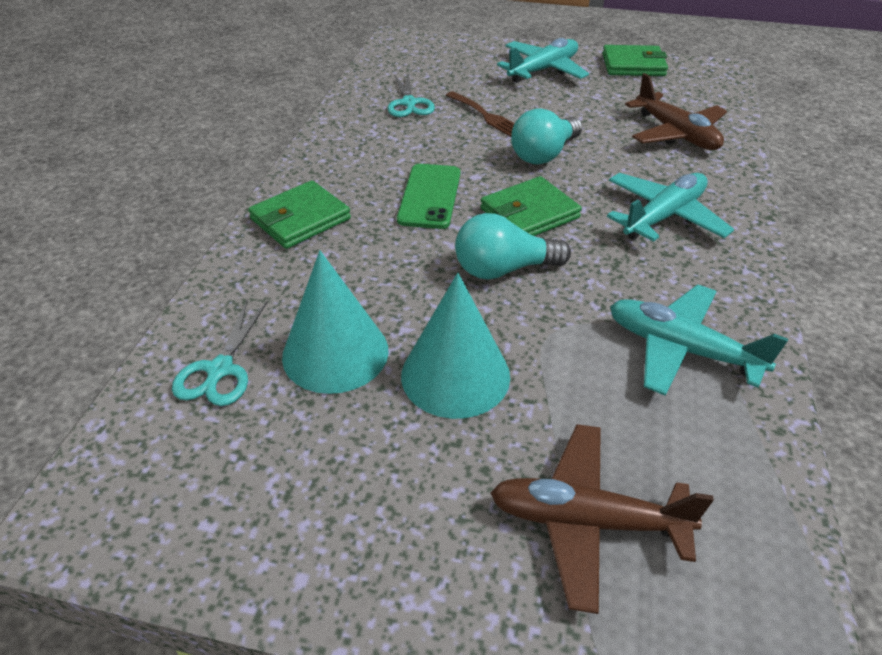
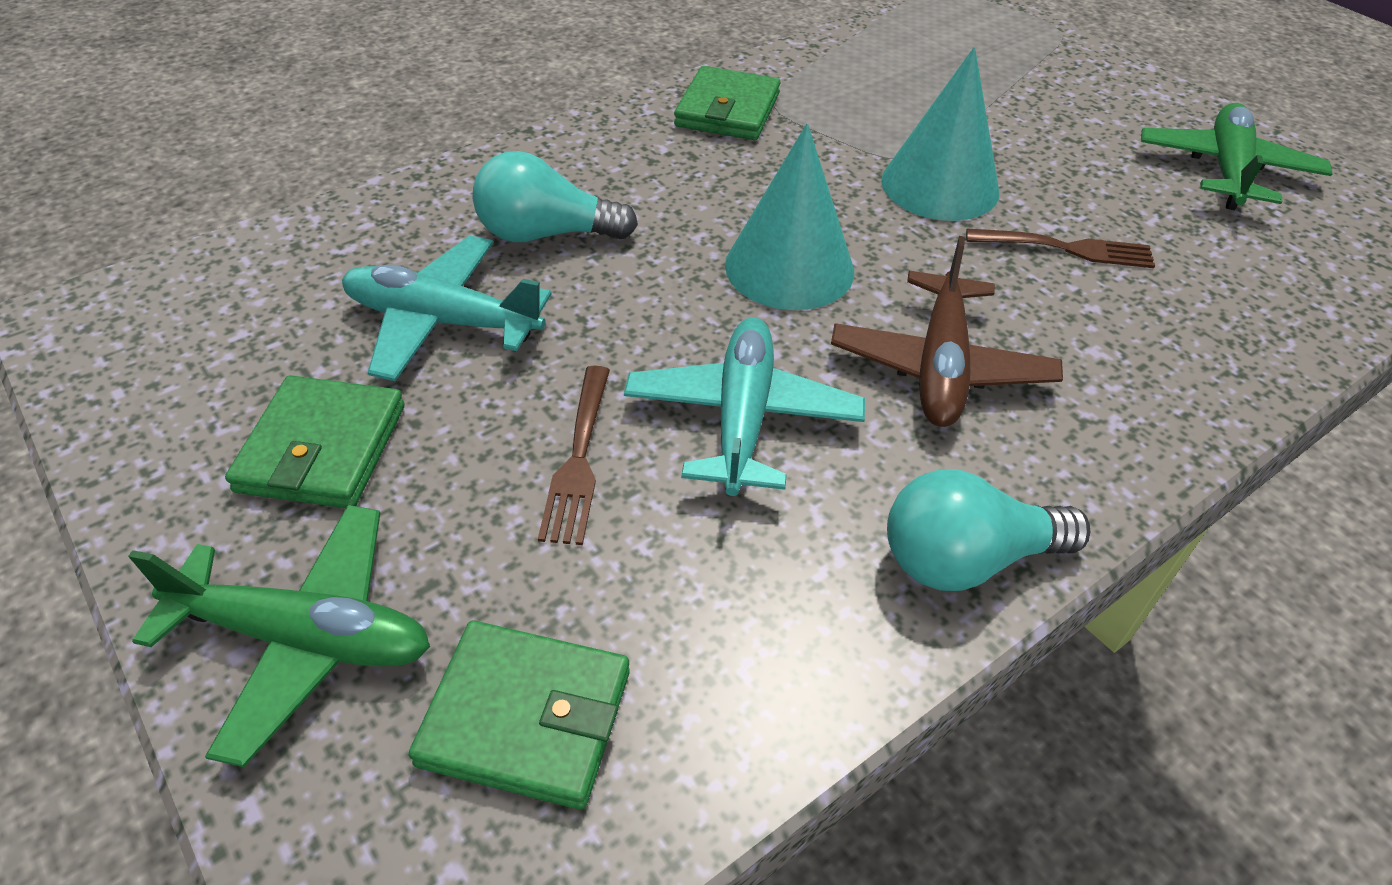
brown fork: 1 -> 2
brown plane: 2 -> 1
green phone: 1 -> 0
green plane: 0 -> 2
turquoise plane: 3 -> 2
turquoise scissors: 2 -> 0

